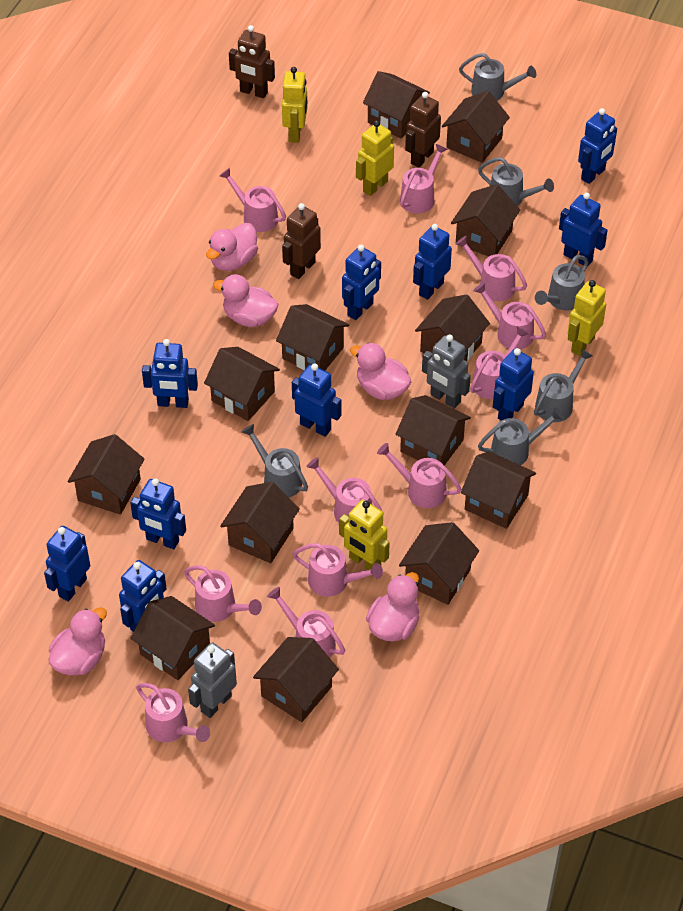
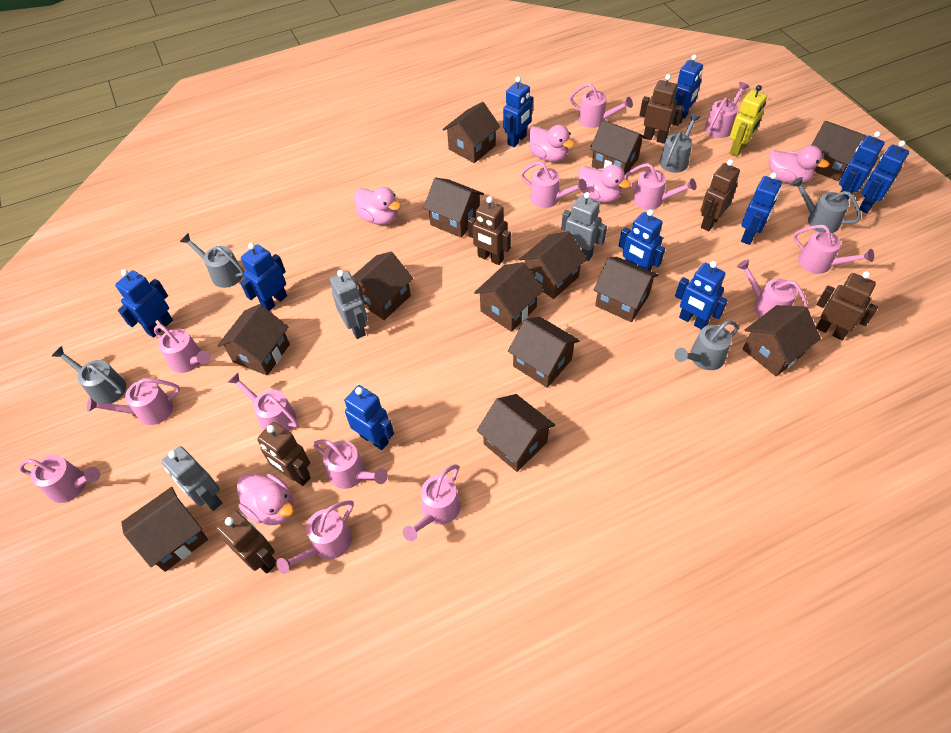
brown robot: 3 -> 6
grey robot: 2 -> 3
grey watering can: 6 -> 5
pink watering can: 11 -> 13
yellow robot: 4 -> 1

